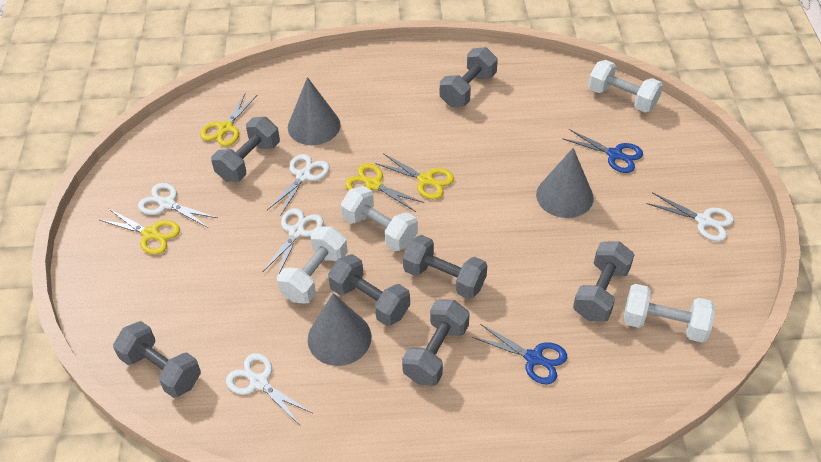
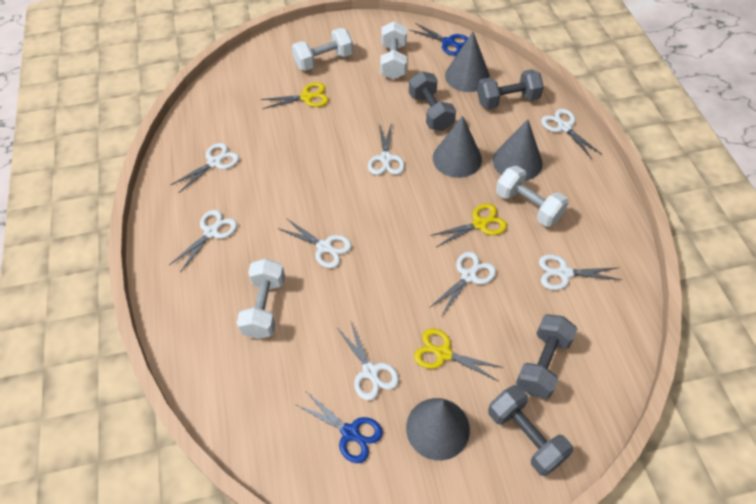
grey cone: 3 -> 4
grey dumbbell: 7 -> 4
white scissors: 5 -> 8
yellow scissors: 4 -> 3

